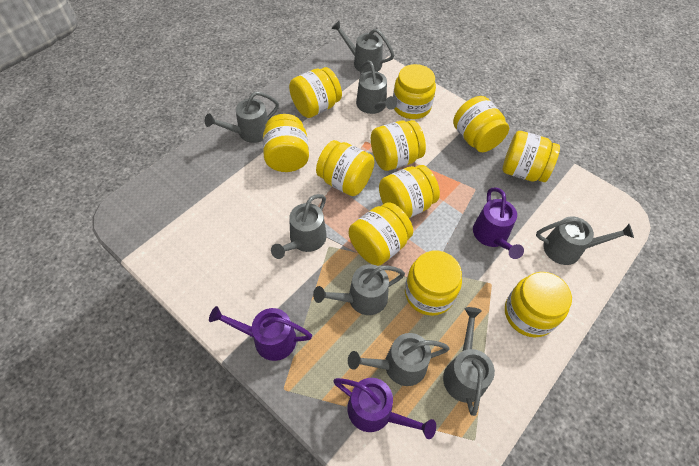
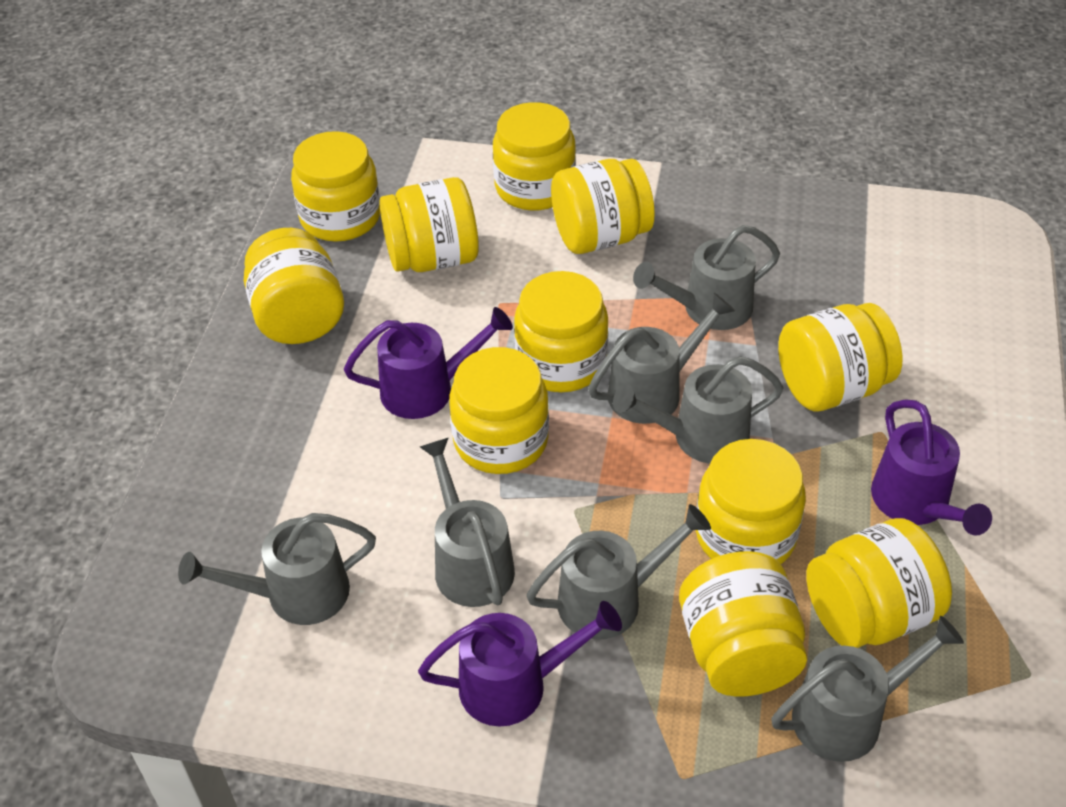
grey watering can: 8 -> 7

